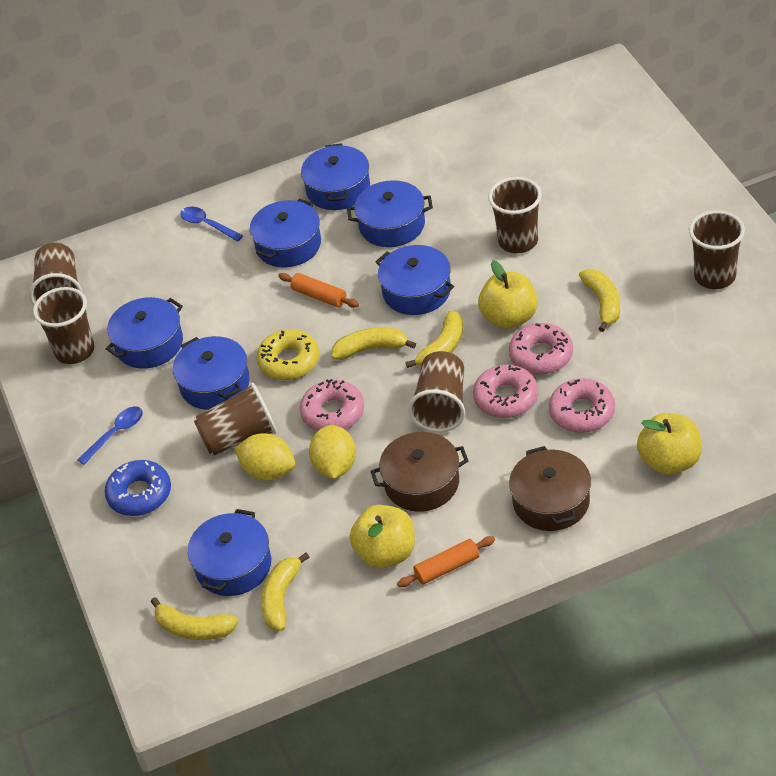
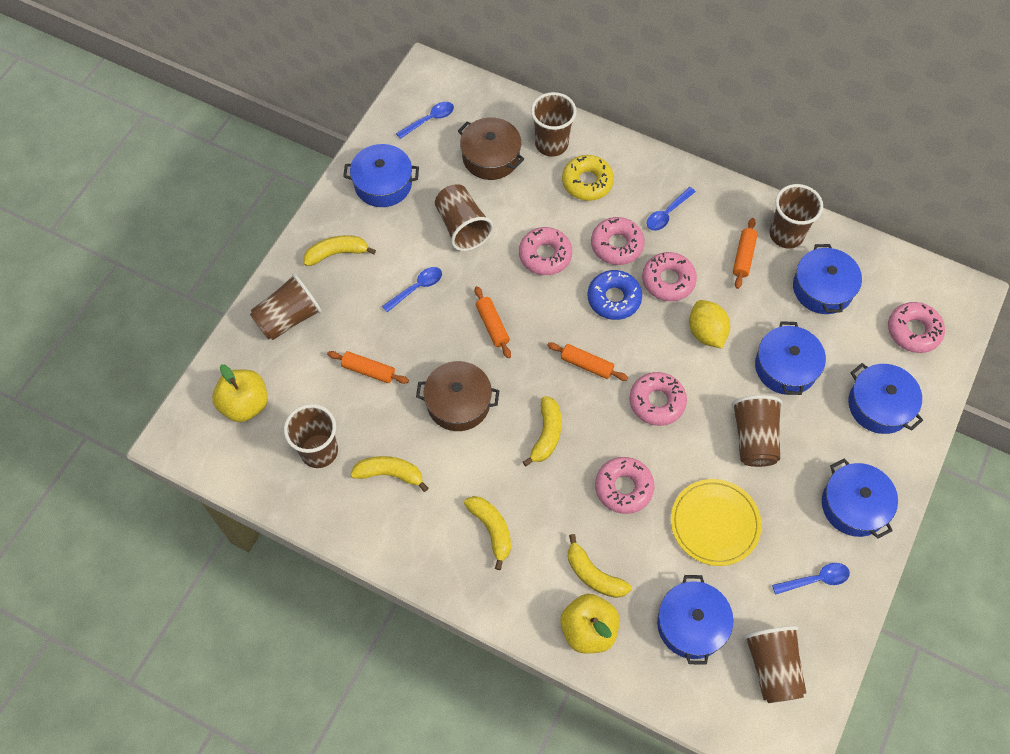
blue pot: 7 -> 6
blue spoon: 2 -> 4
brown cup: 6 -> 7
orange rolling pin: 2 -> 4
pink donut: 4 -> 6
yellow apple: 3 -> 2
yellow lemon: 2 -> 1
yellow plate: 0 -> 1

